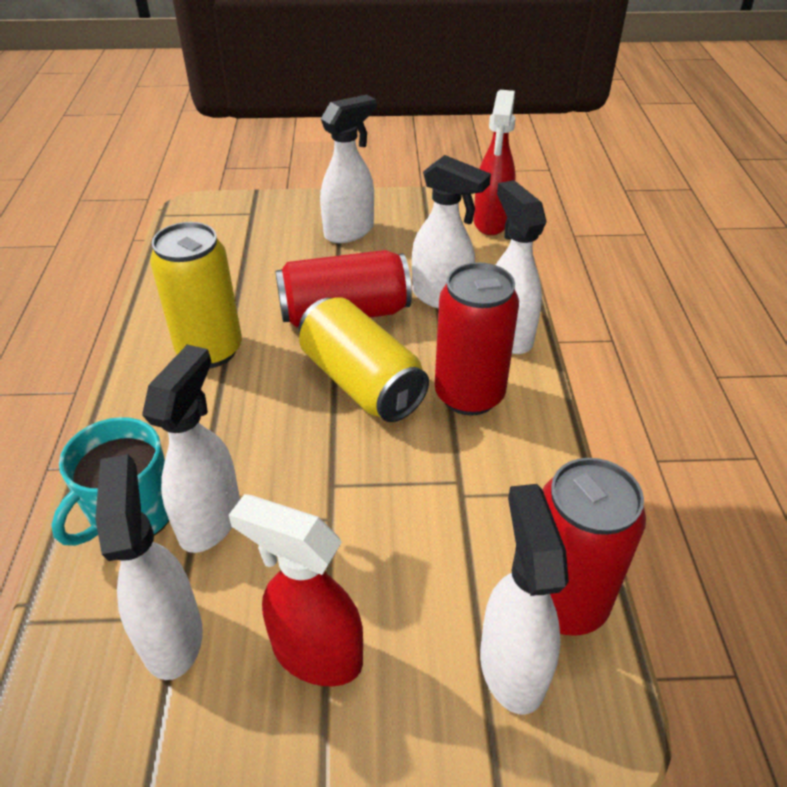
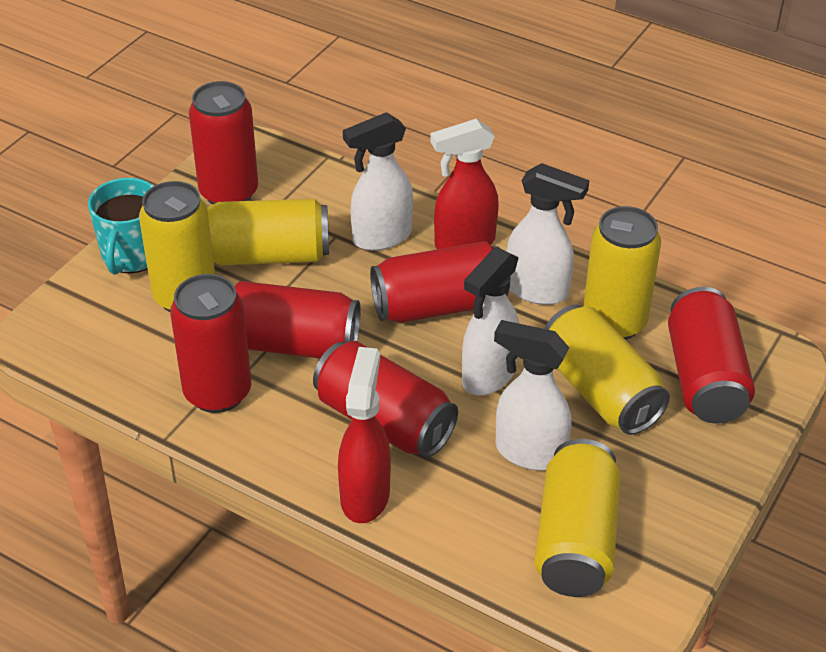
red can: 3 -> 6
white spray bottle: 6 -> 4
yellow can: 2 -> 5

